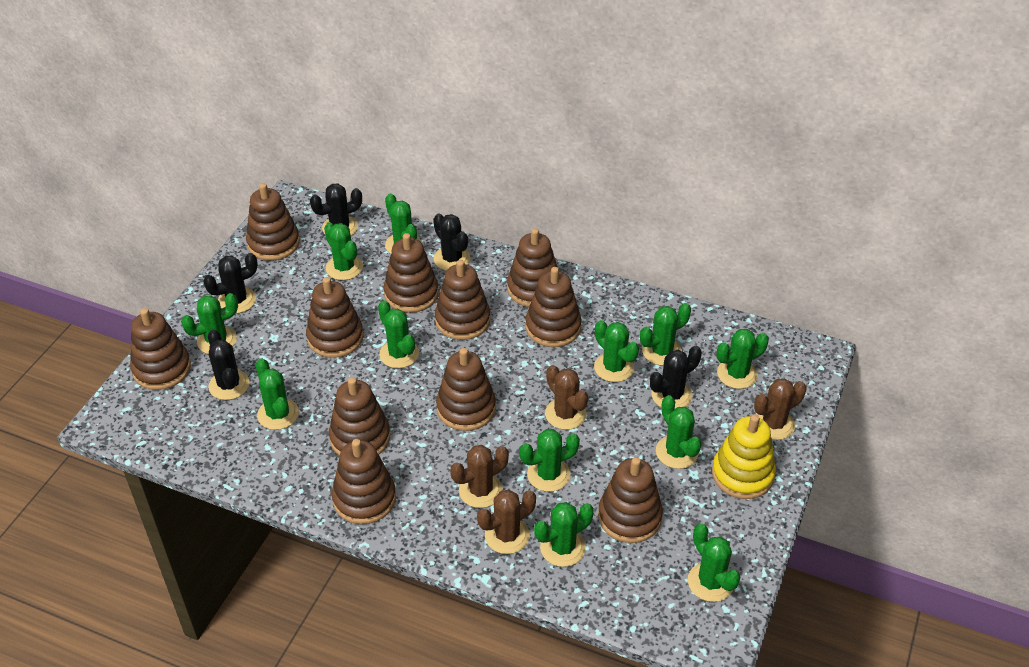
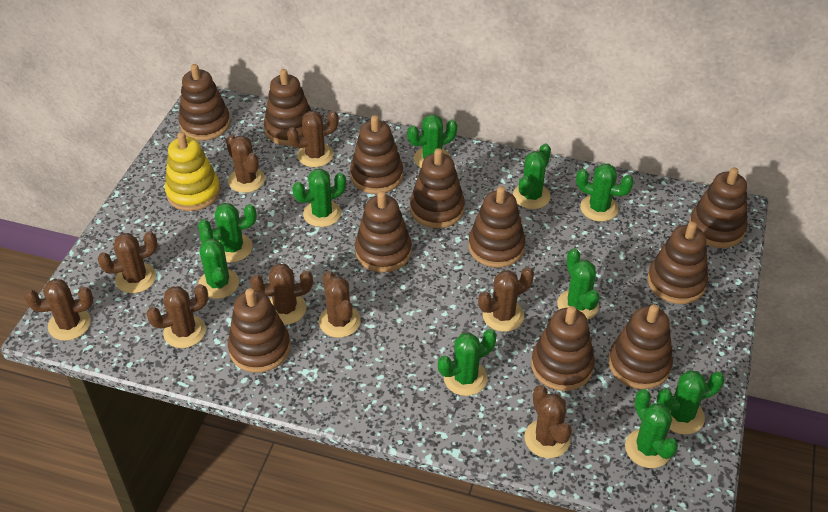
black cactus: 5 -> 0
brown cactus: 4 -> 9
green cactus: 12 -> 10

